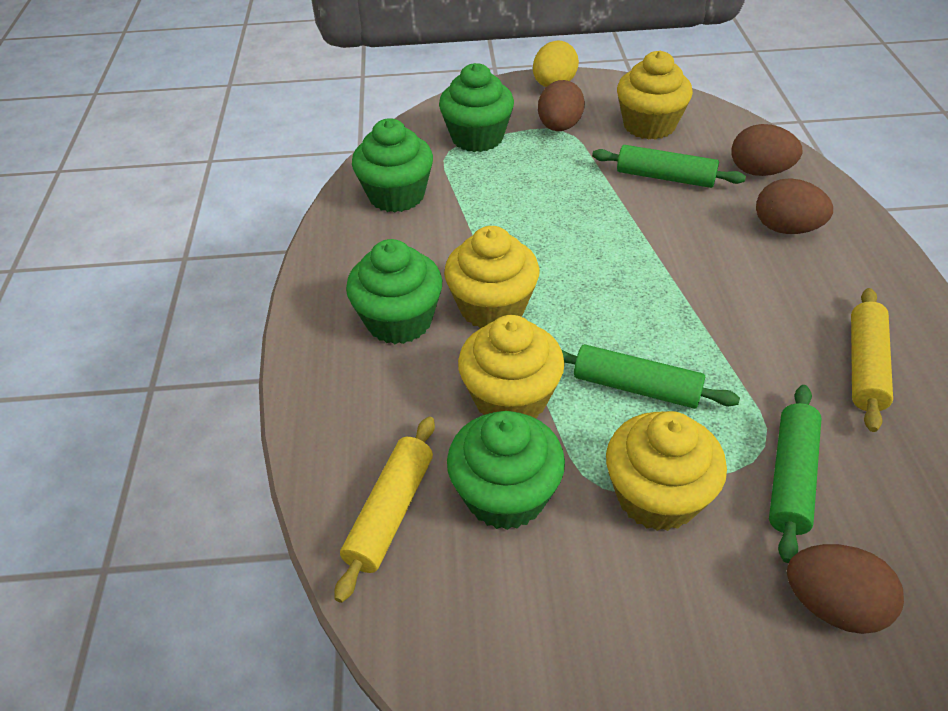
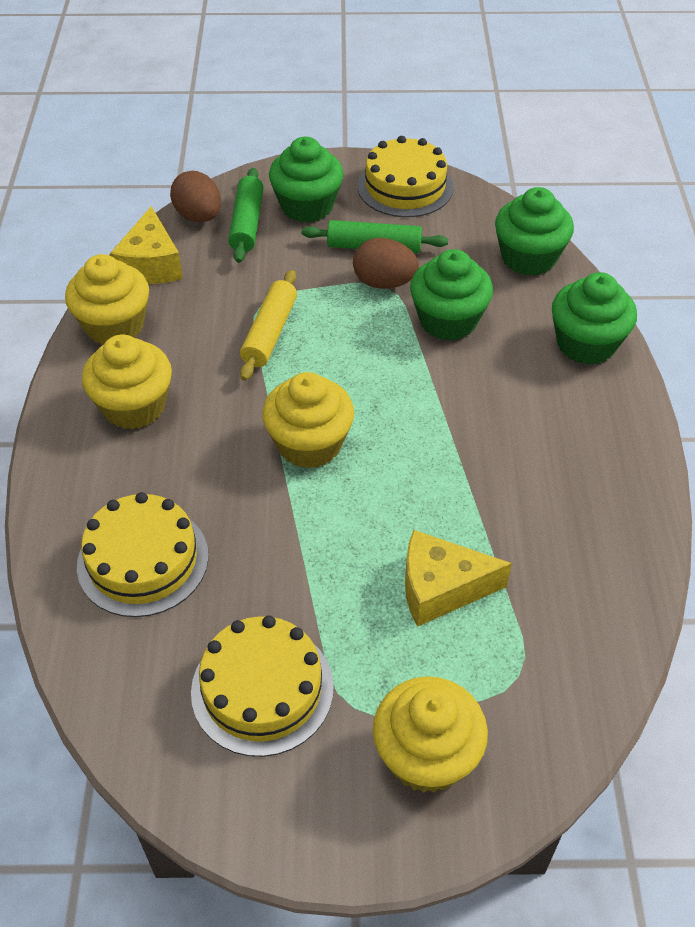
brown egg: 4 -> 2
green rolling pin: 3 -> 2
yellow cake: 0 -> 3
yellow cheese: 0 -> 2
yellow egg: 1 -> 0
yellow rolling pin: 2 -> 1

